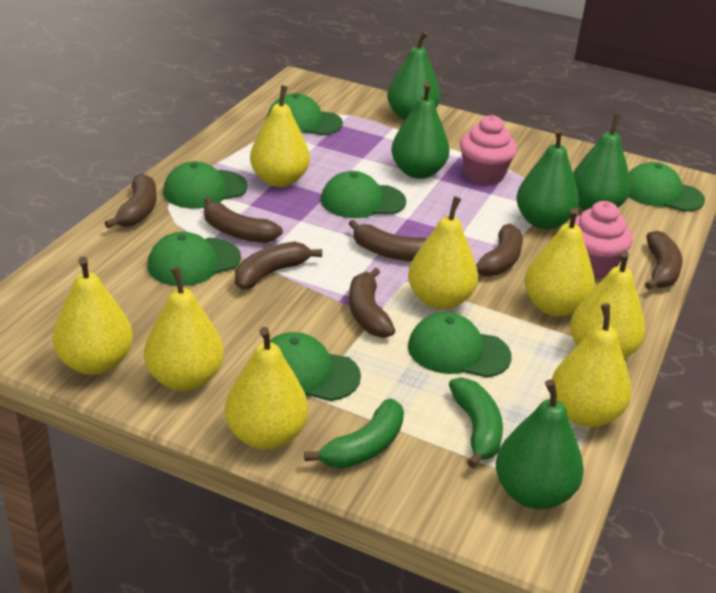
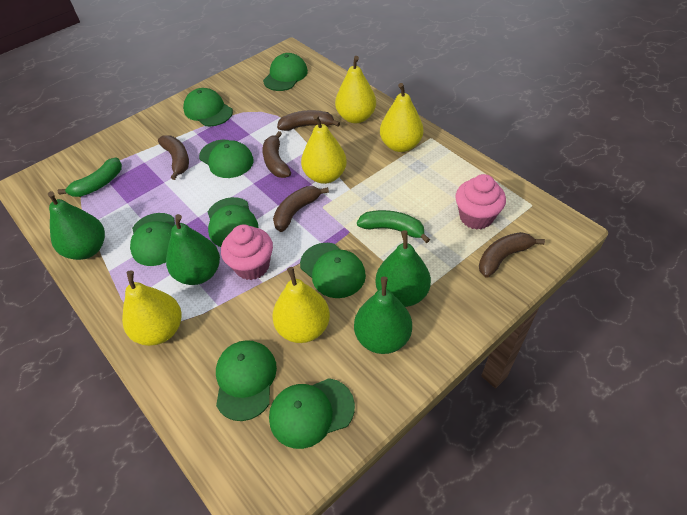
brown banana: 7 -> 5
green cap: 7 -> 8
green pear: 5 -> 4
yellow pear: 8 -> 5

